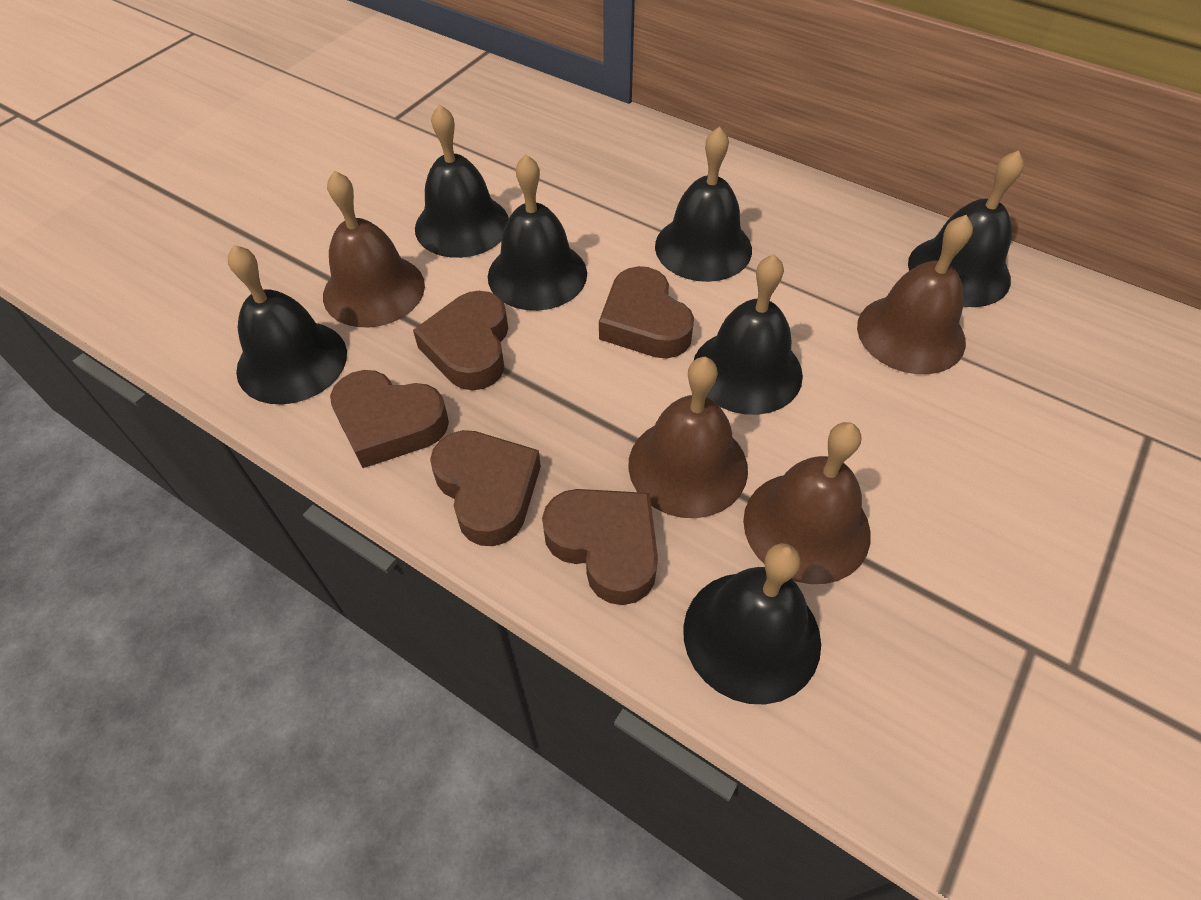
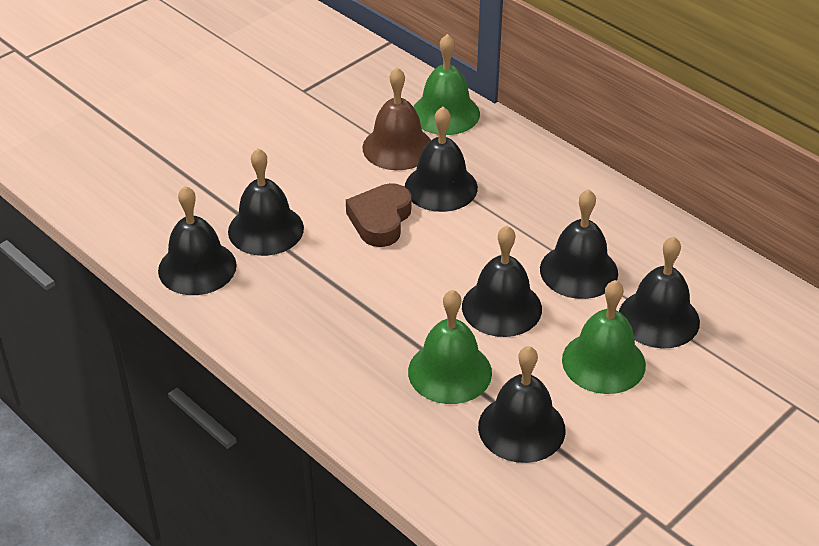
brown bell: 4 -> 1
brown heart: 5 -> 1
green bell: 0 -> 3

